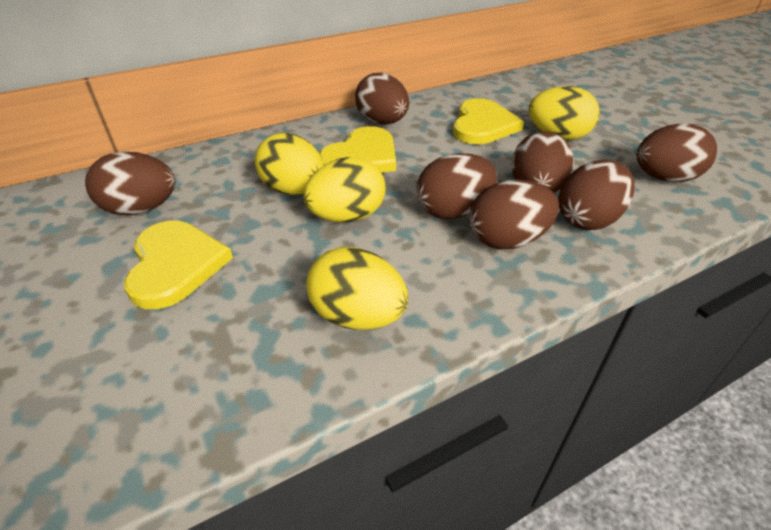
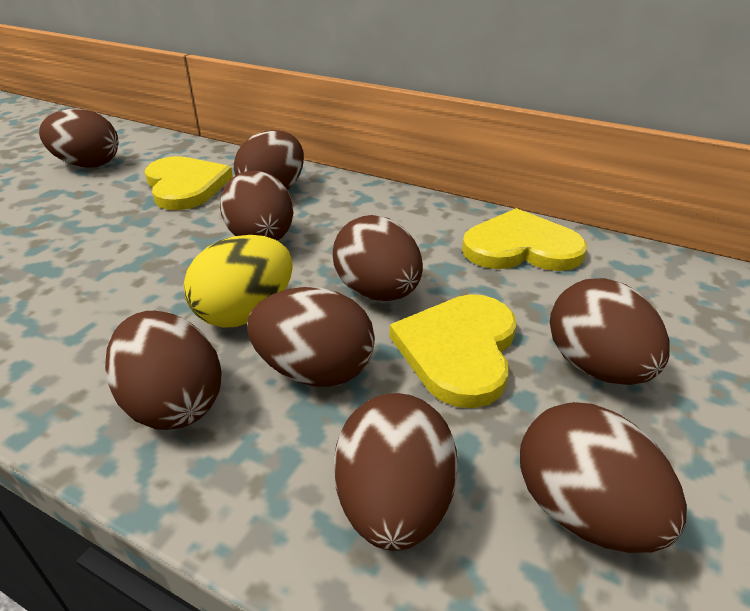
brown egg: 7 -> 9
yellow egg: 4 -> 1

